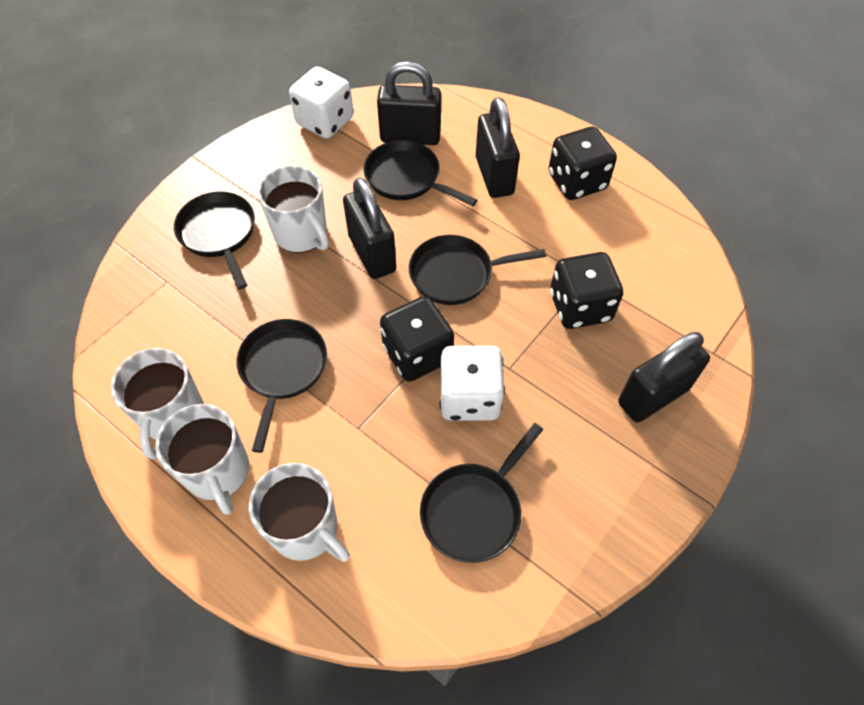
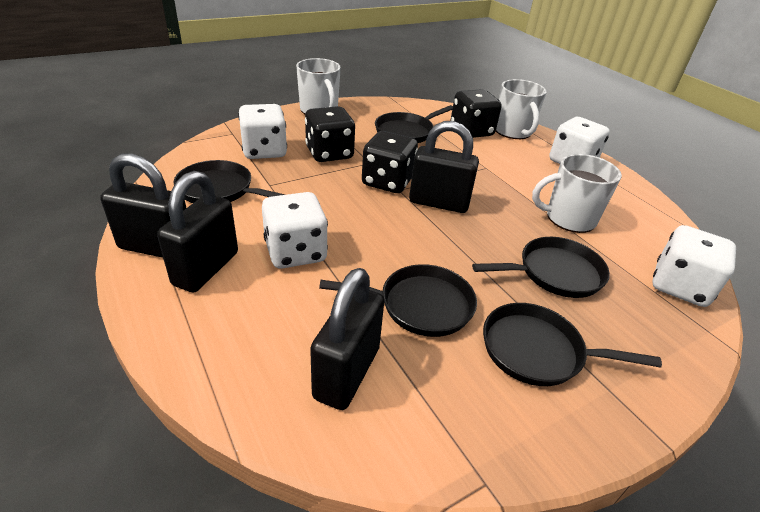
white dice: 2 -> 4
white mug: 4 -> 3

